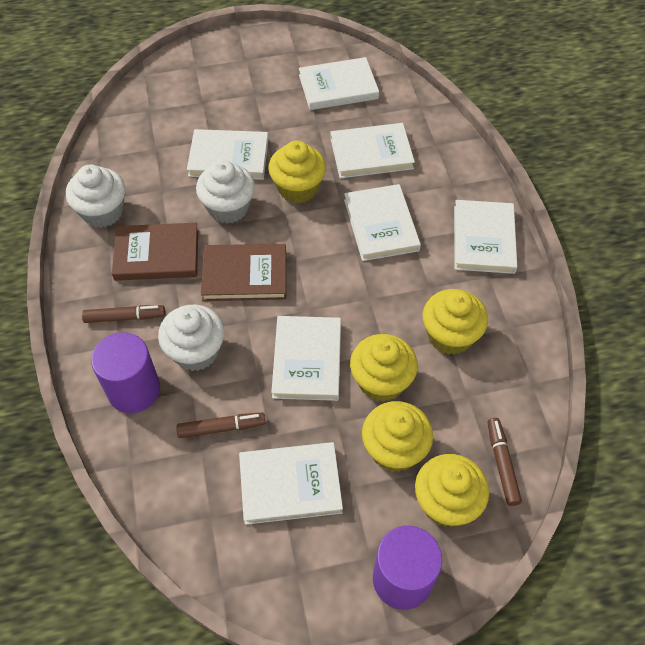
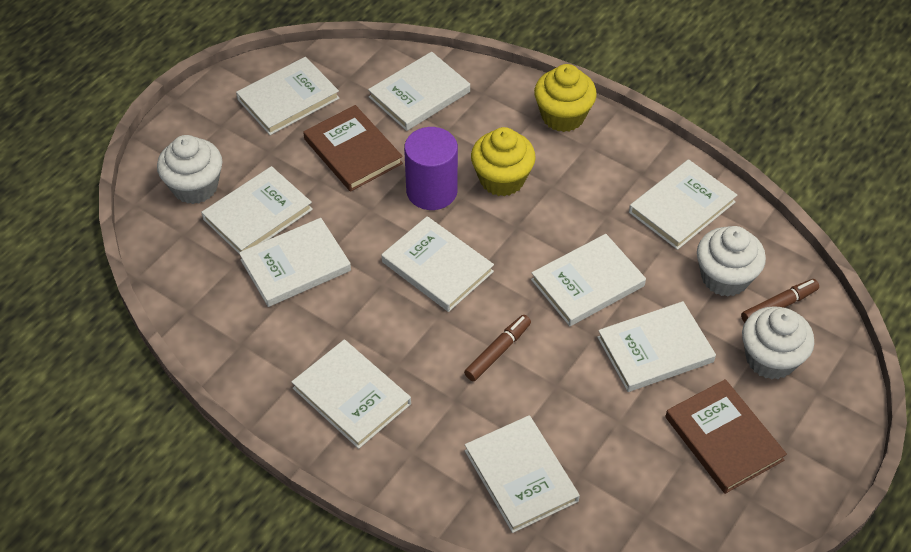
brown marker: 3 -> 2
purple cylinder: 2 -> 1
white book: 7 -> 10
yellow cupcake: 5 -> 2

